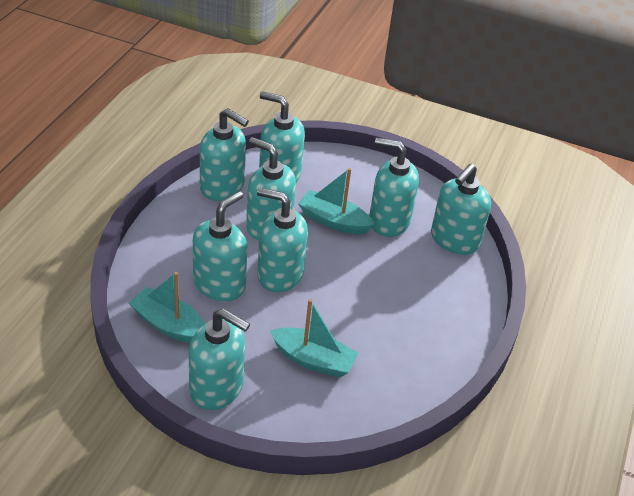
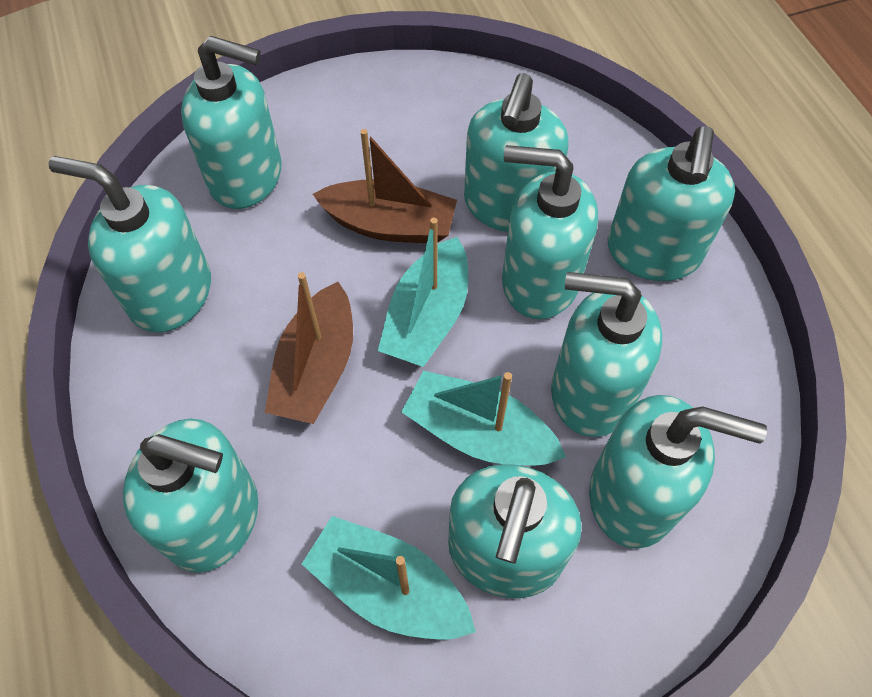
brown boat: 0 -> 2
turquoise soap dispenser: 8 -> 9

